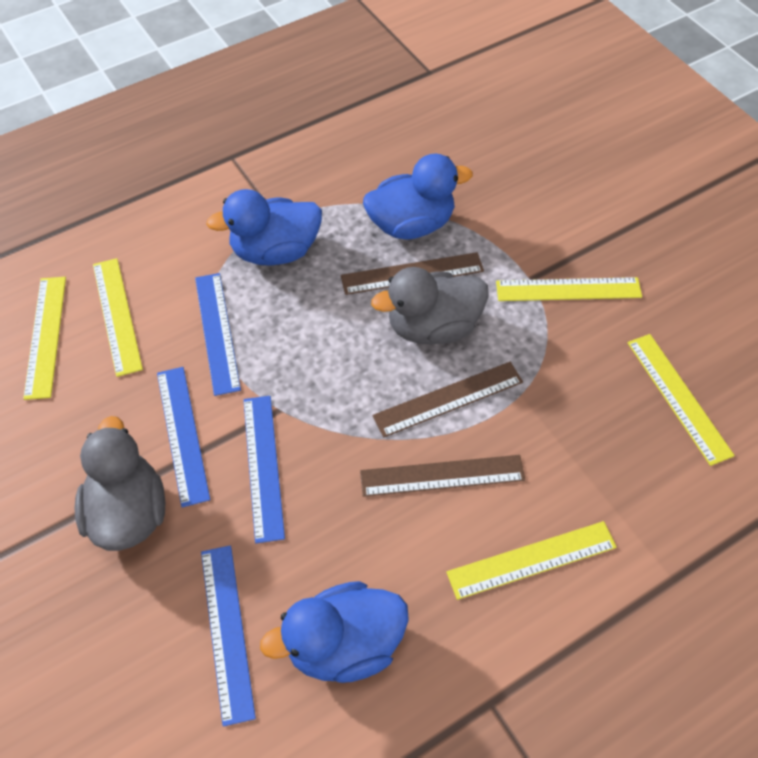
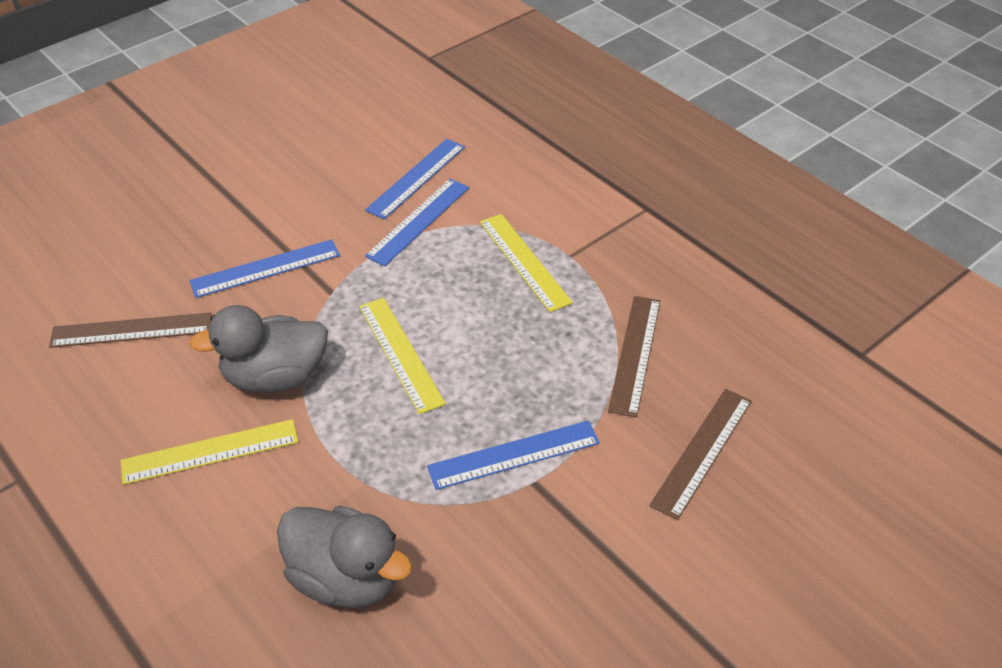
blue duck: 3 -> 0
yellow ruler: 5 -> 3

